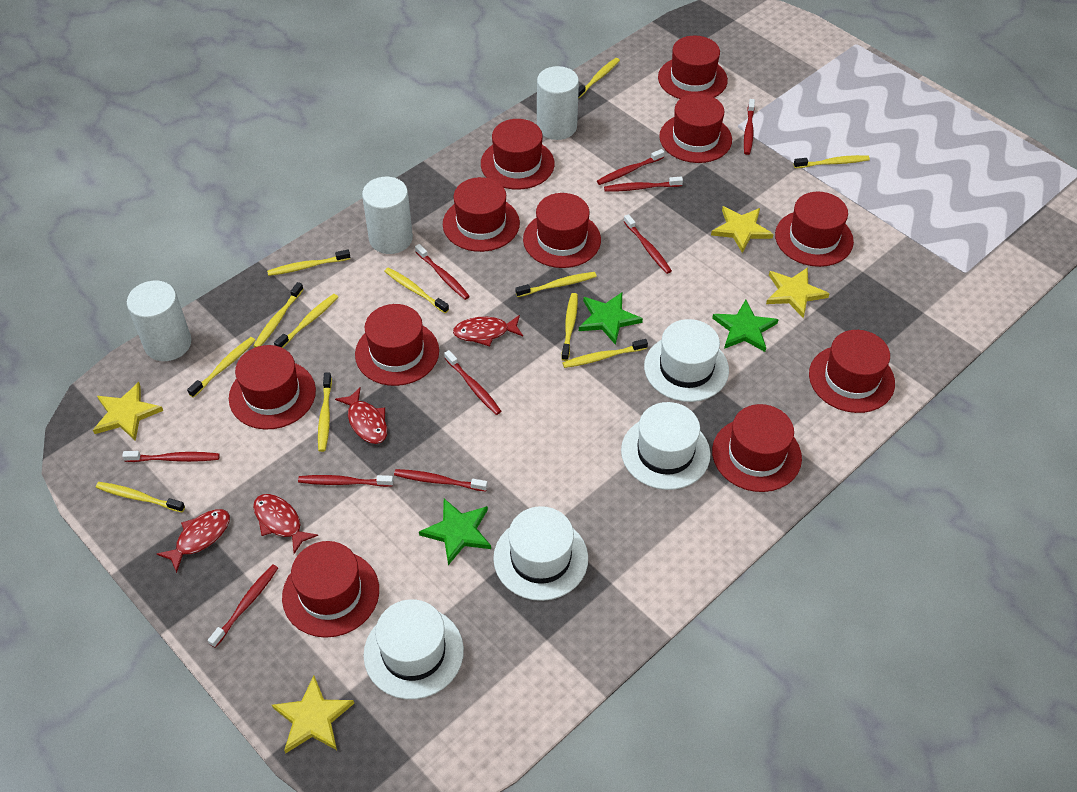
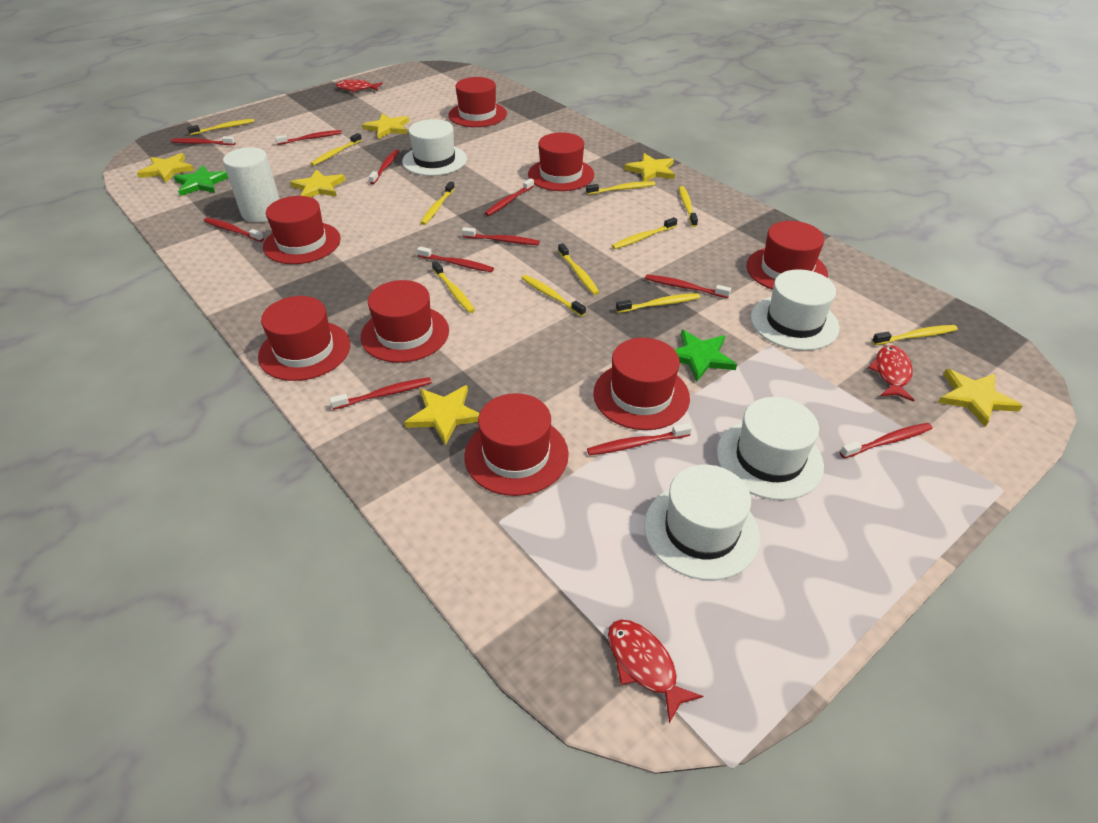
green star: 3 -> 2
red fish: 4 -> 3
red hat: 11 -> 8
red toothbrush: 10 -> 11
white cylinder: 3 -> 1
yellow star: 4 -> 6
yellow toothbrush: 12 -> 11

